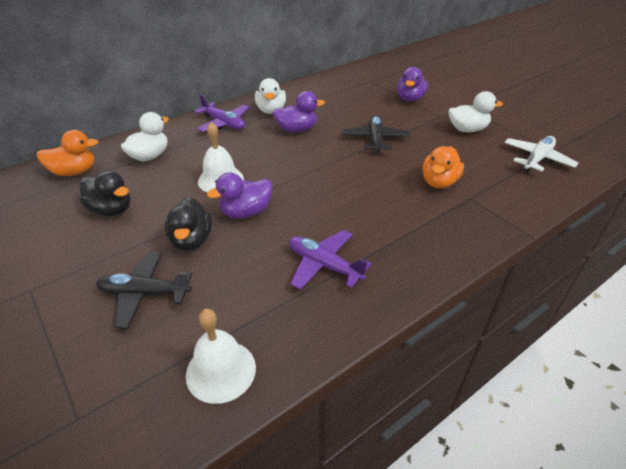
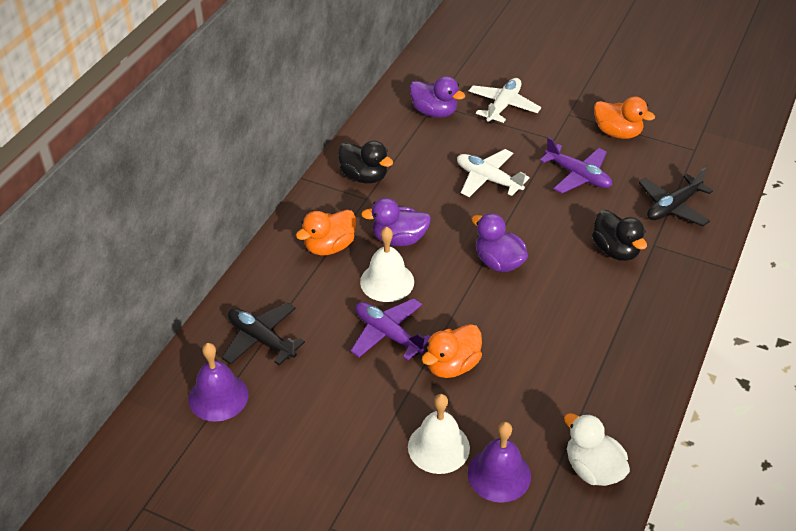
orange duck: 2 -> 3
purple bell: 0 -> 2
white duck: 3 -> 1
white plane: 1 -> 2

